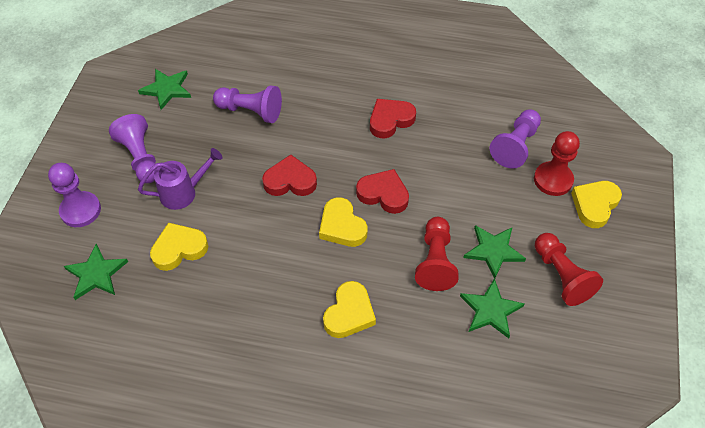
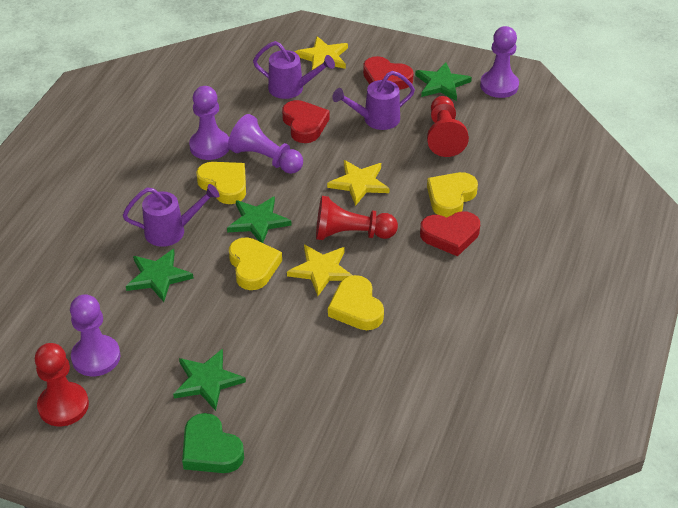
green heart: 0 -> 1
purple watering can: 1 -> 3
yellow star: 0 -> 3

